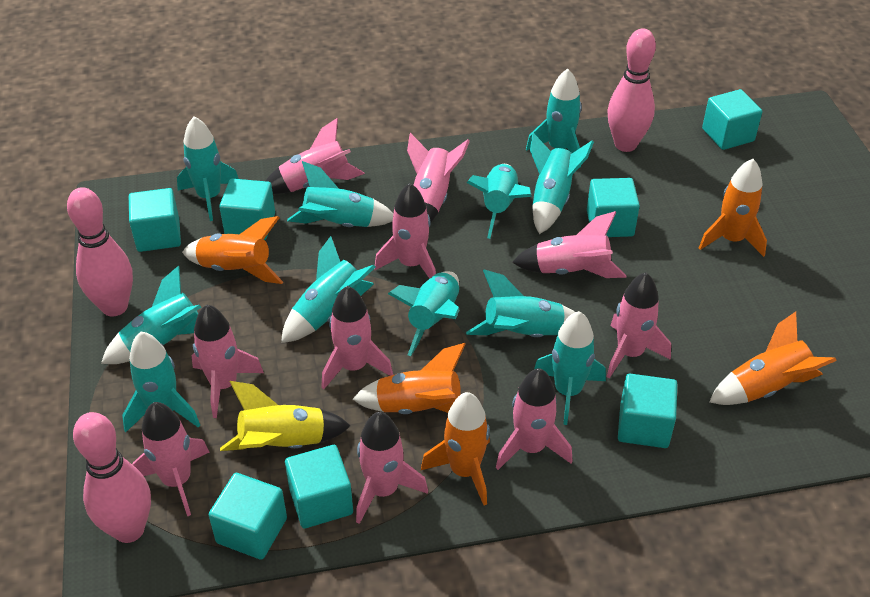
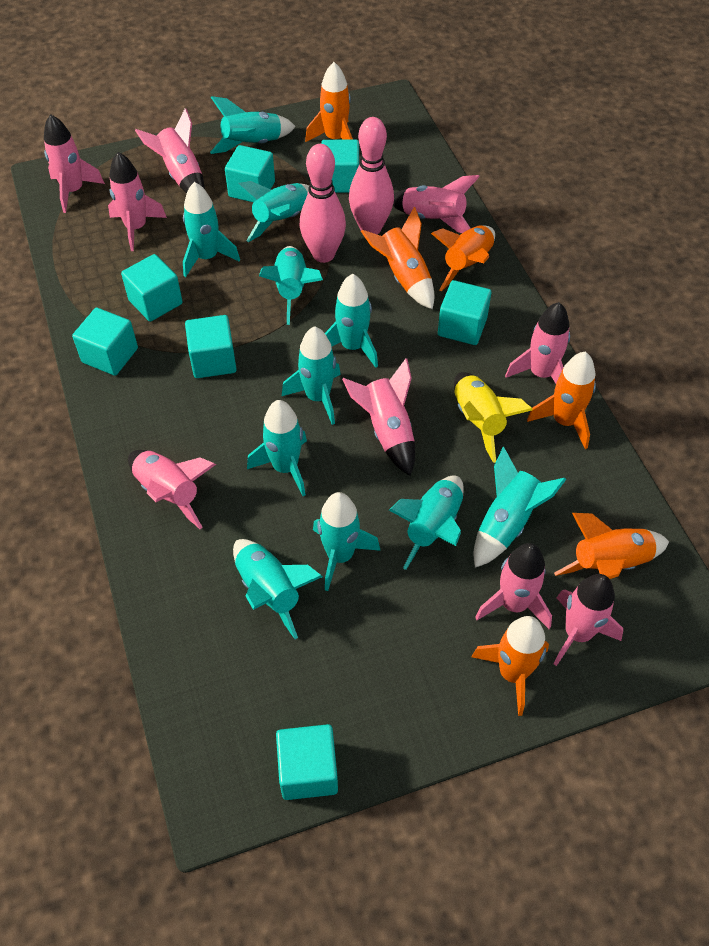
orange rocket: 5 -> 6
pink bowling pin: 3 -> 2
pink rocket: 10 -> 9

